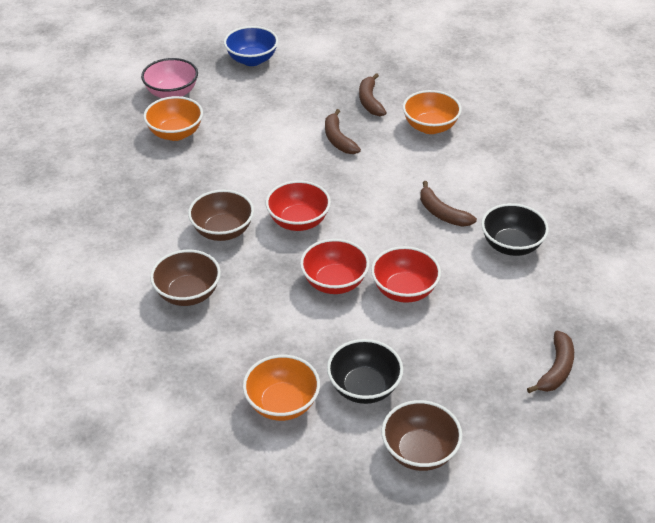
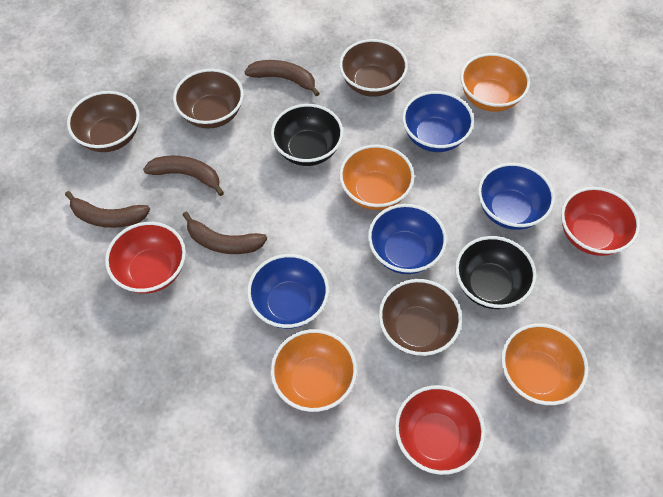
blue bowl: 1 -> 4
brown bowl: 3 -> 4
orange bowl: 3 -> 4
pink bowl: 1 -> 0

